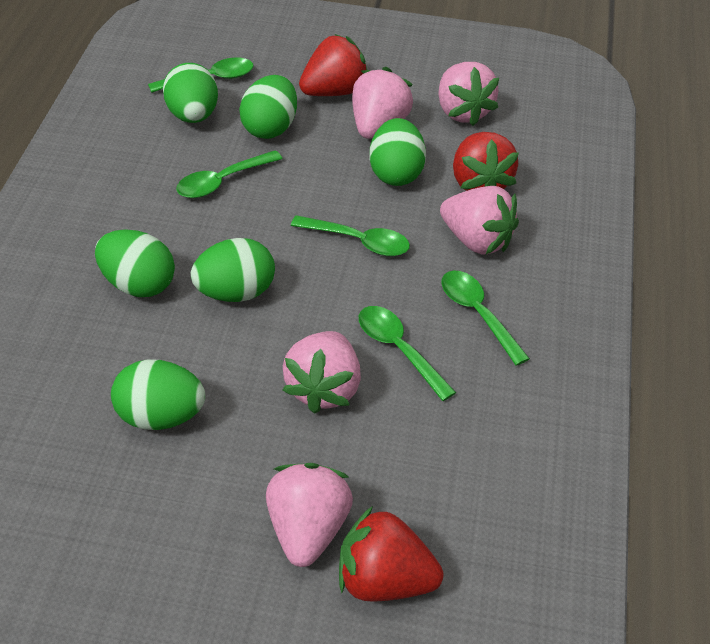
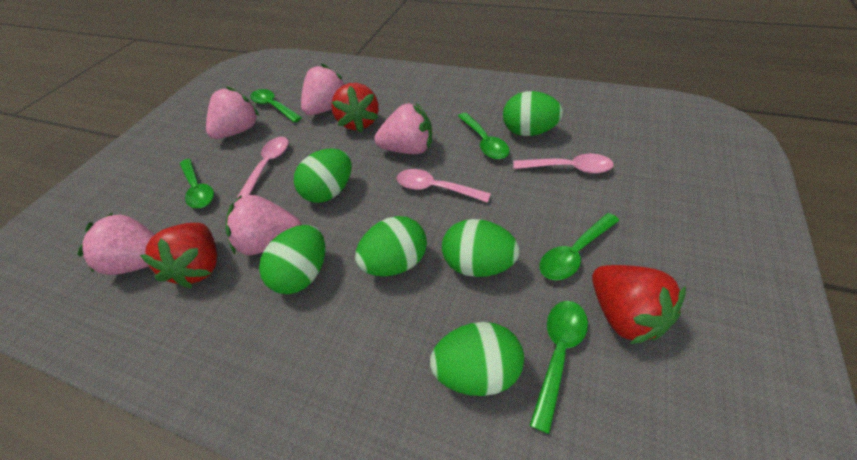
pink spoon: 0 -> 3

